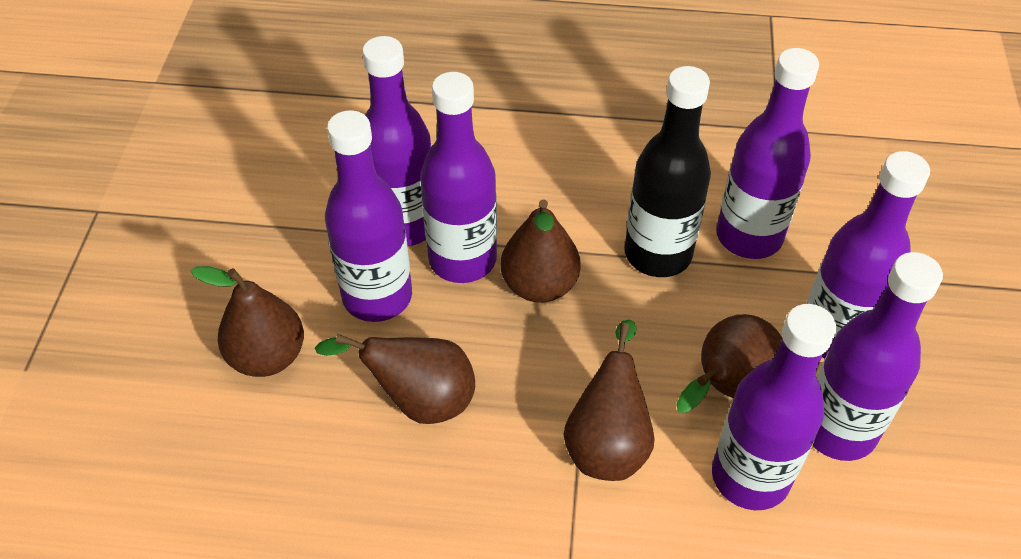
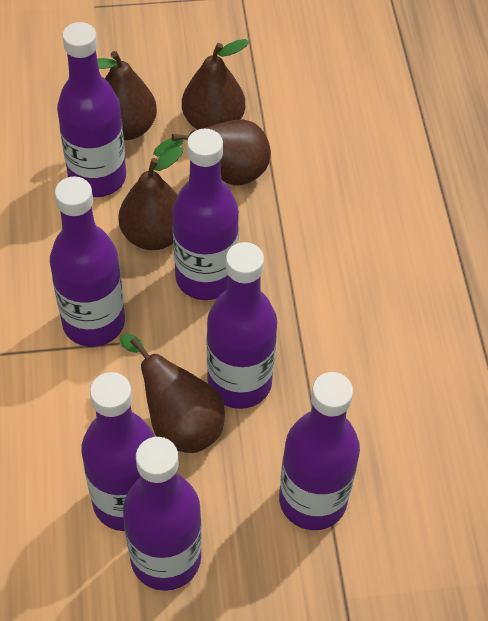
black bottle: 1 -> 0

